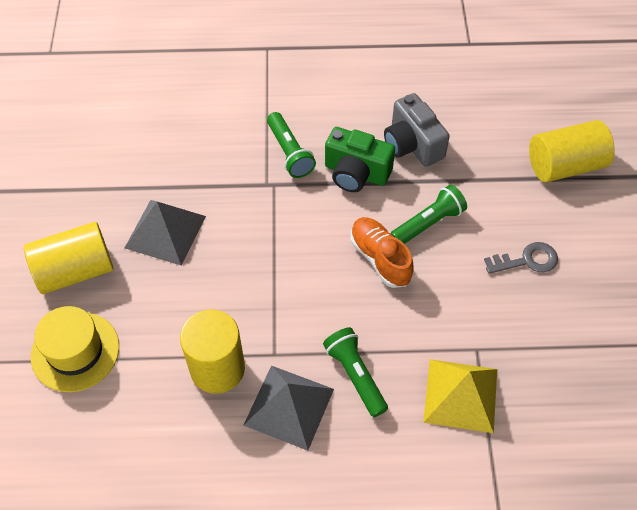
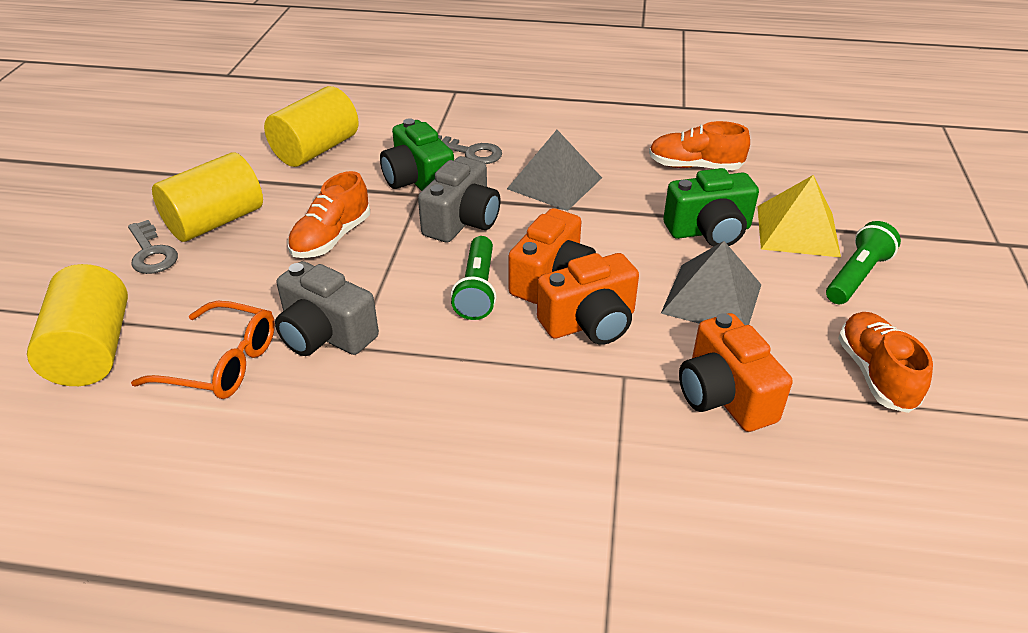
green camera: 1 -> 2
green flashlight: 3 -> 2
grey camera: 1 -> 2
grey key: 1 -> 2
orange camera: 0 -> 3
orange glasses: 0 -> 1
orange shoe: 1 -> 3
yellow hat: 1 -> 0

